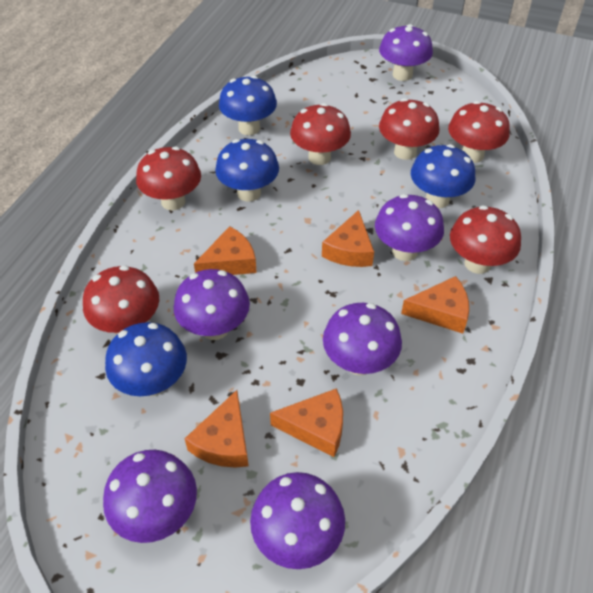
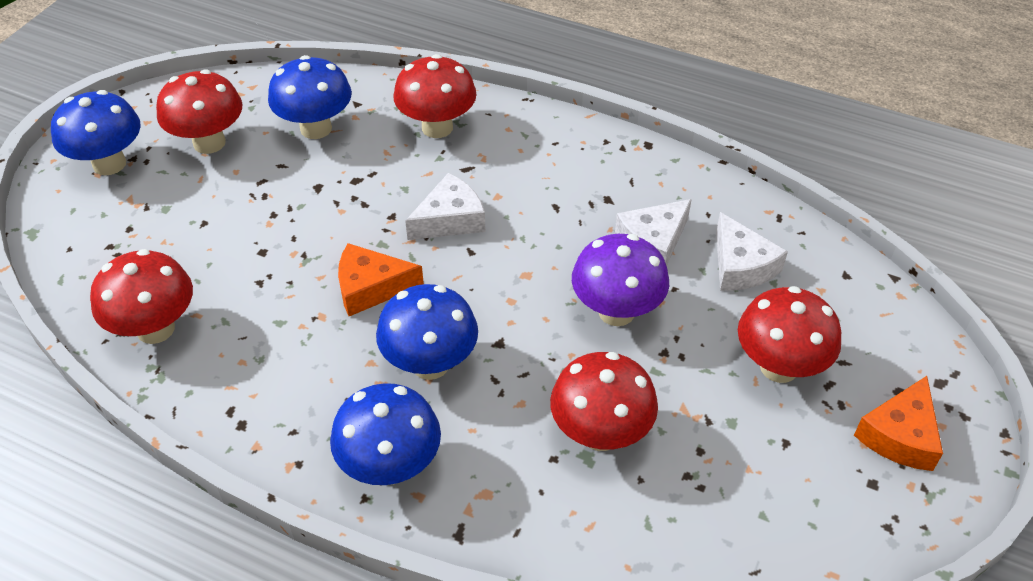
orange cheese: 5 -> 2
purple mushroom: 6 -> 1
red mushroom: 6 -> 5
white cheese: 0 -> 3

